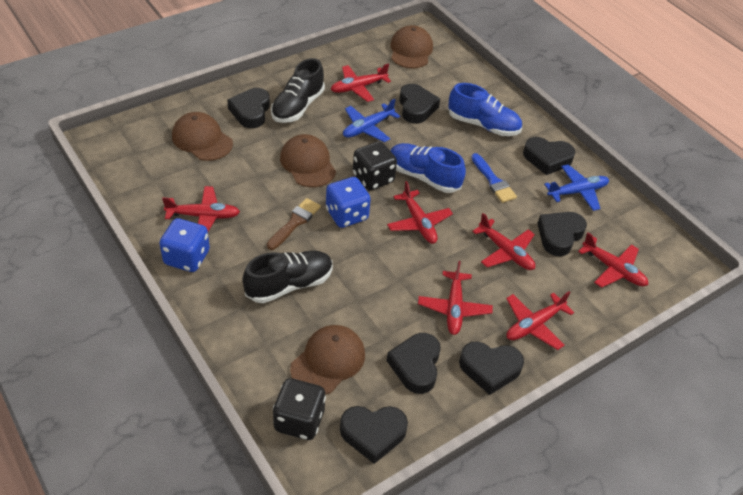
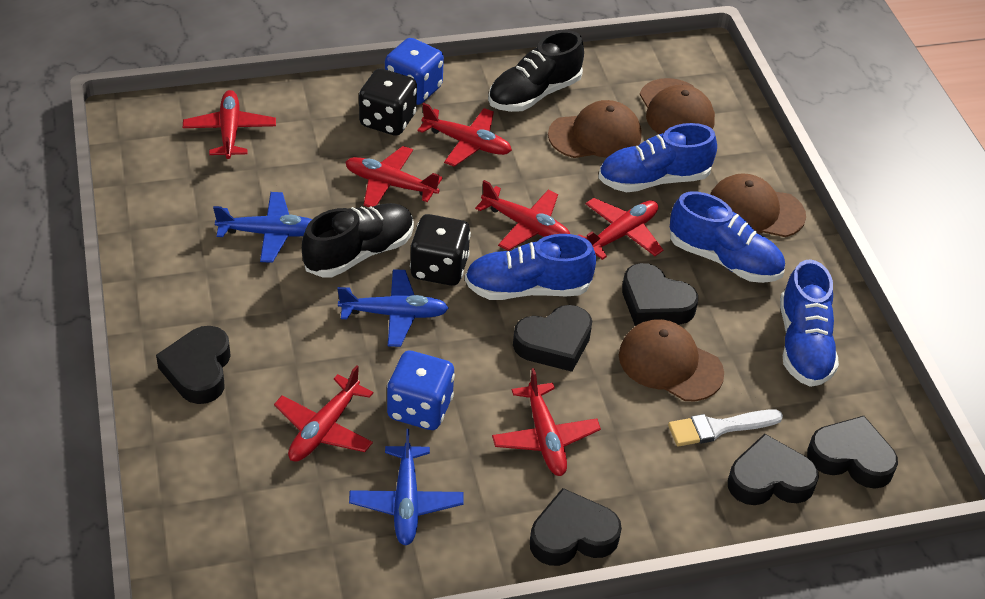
black heart: 7 -> 6
blue brush: 1 -> 0
blue plane: 2 -> 3
blue shoe: 2 -> 4
brown brush: 1 -> 0
white brush: 0 -> 1

